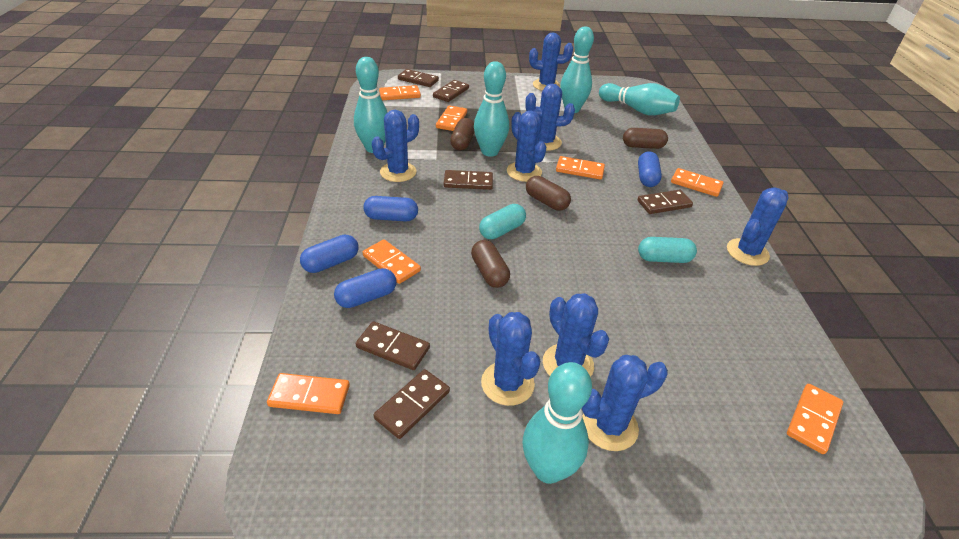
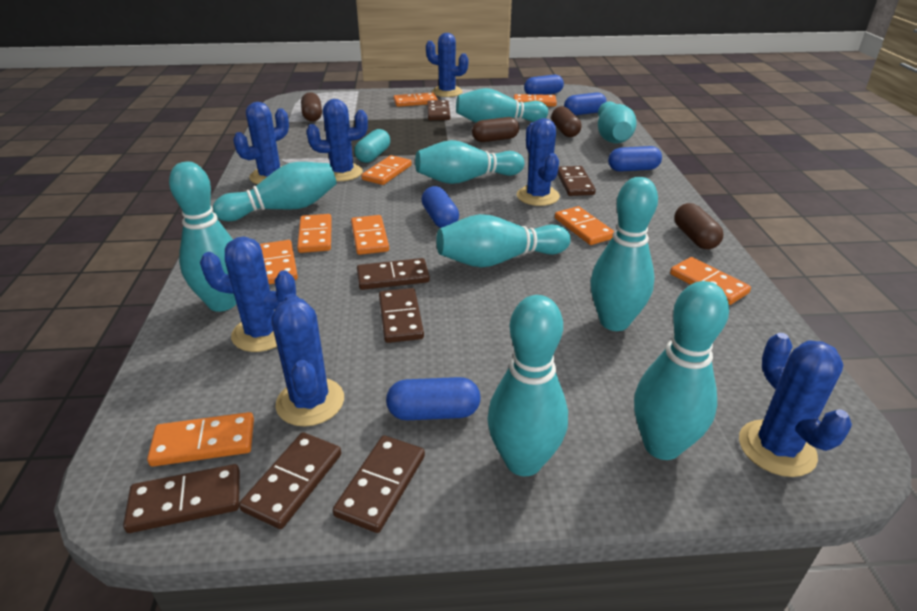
blue cactus: 8 -> 7
blue capsule: 4 -> 5
brown domino: 6 -> 7
orange domino: 7 -> 9
turquoise bowling pin: 5 -> 9
turquoise capsule: 2 -> 1

